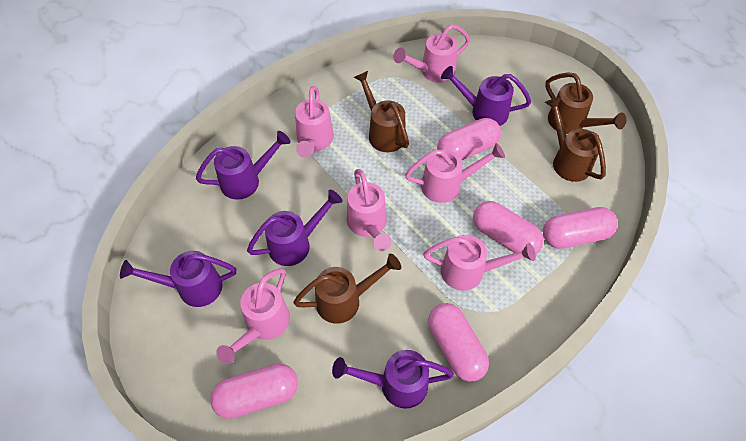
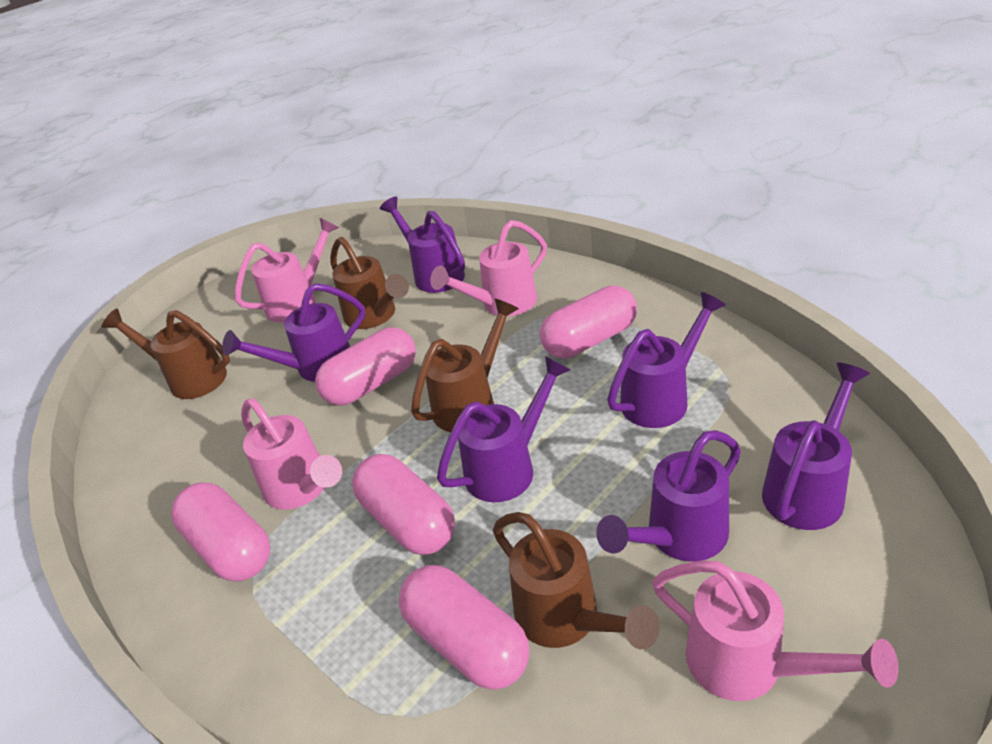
pink watering can: 6 -> 4
purple watering can: 5 -> 6

